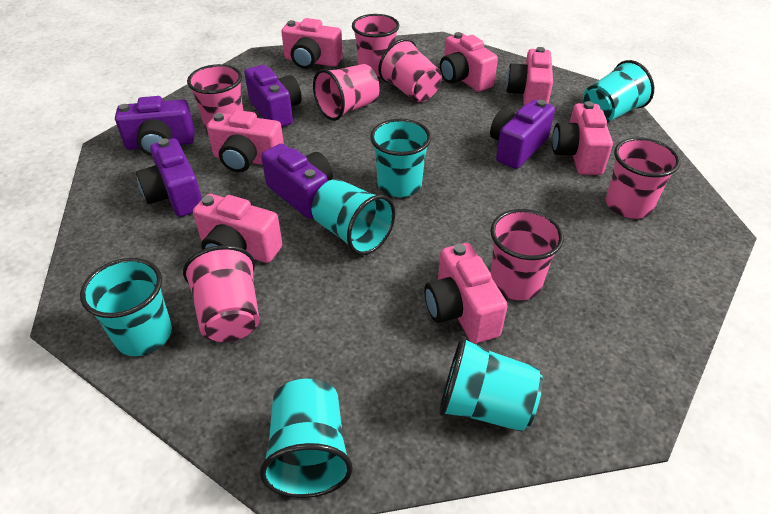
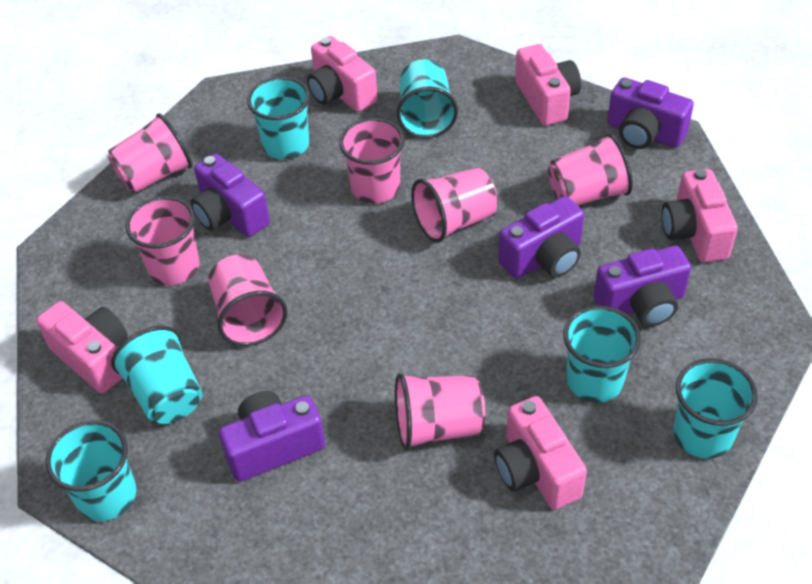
pink camera: 7 -> 5

